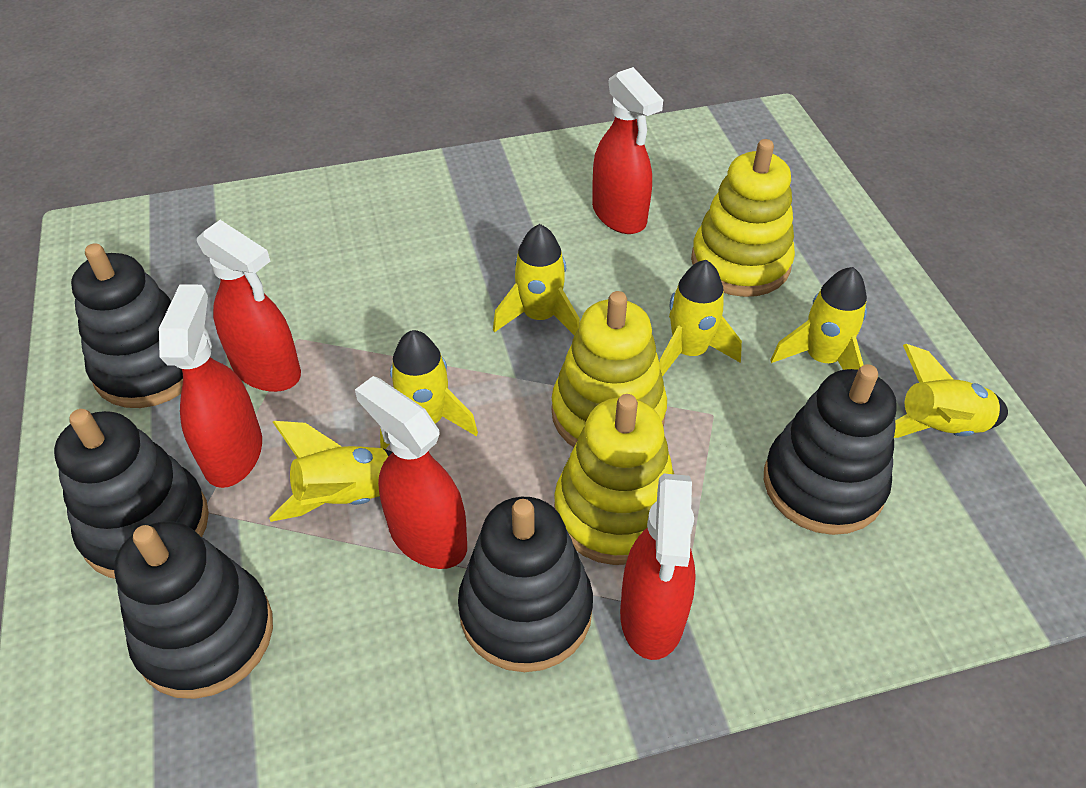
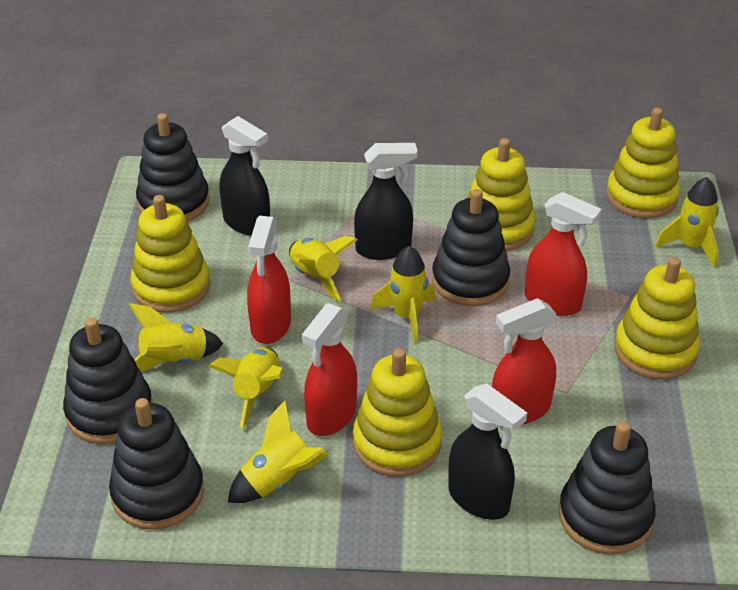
black spray bottle: 0 -> 3
red spray bottle: 5 -> 4
yellow stacking toy: 3 -> 5

